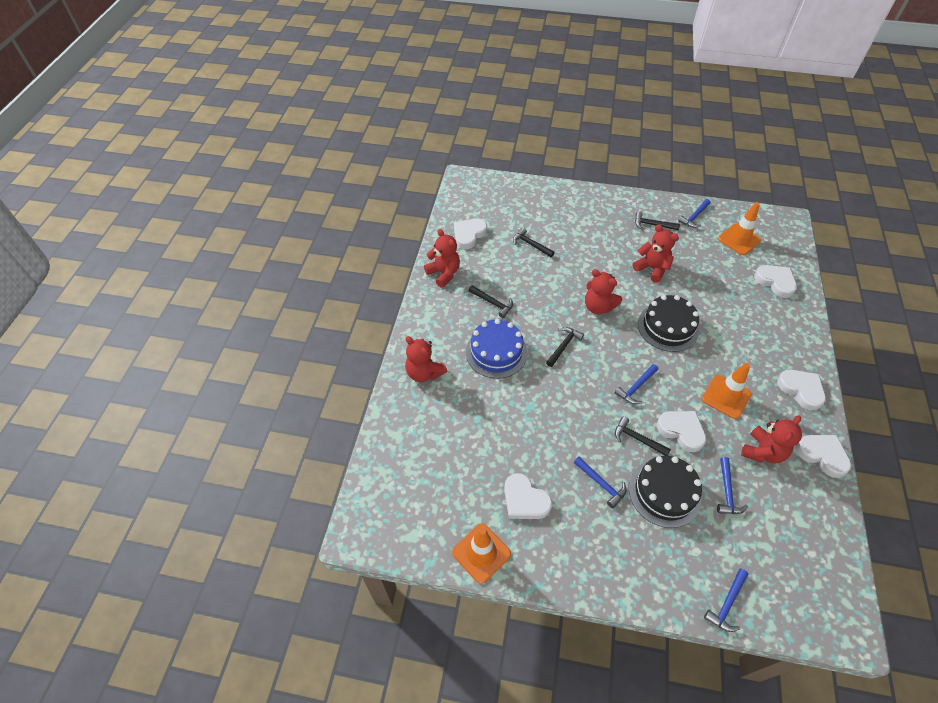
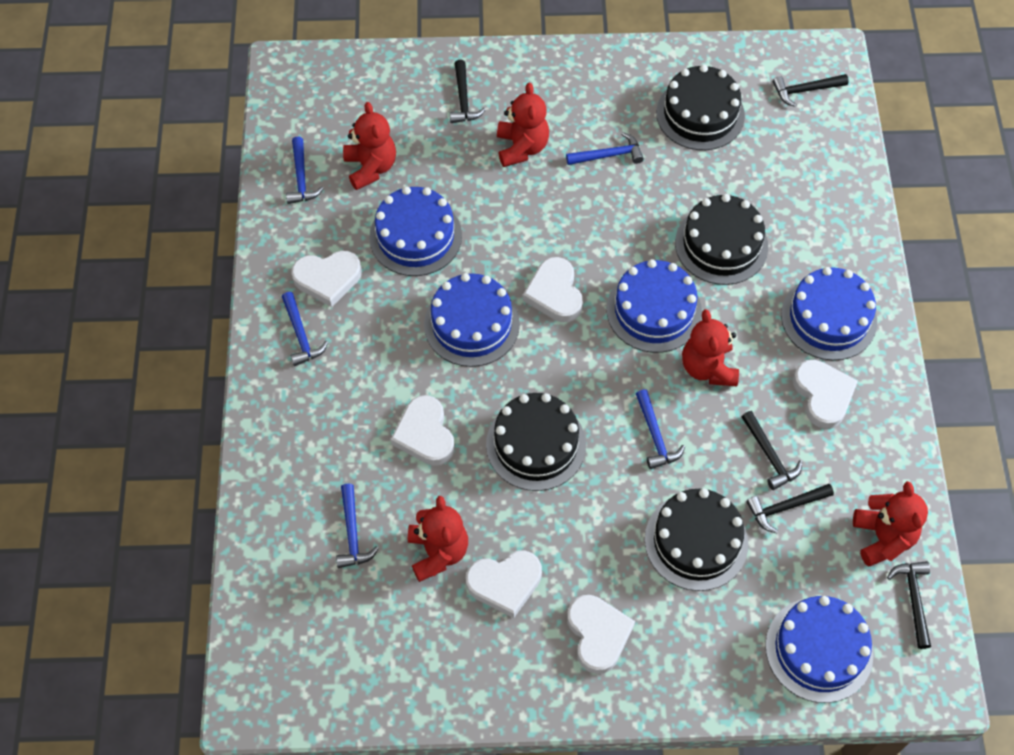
black cake: 2 -> 4
blue cake: 1 -> 5
orange traffic cone: 3 -> 0

